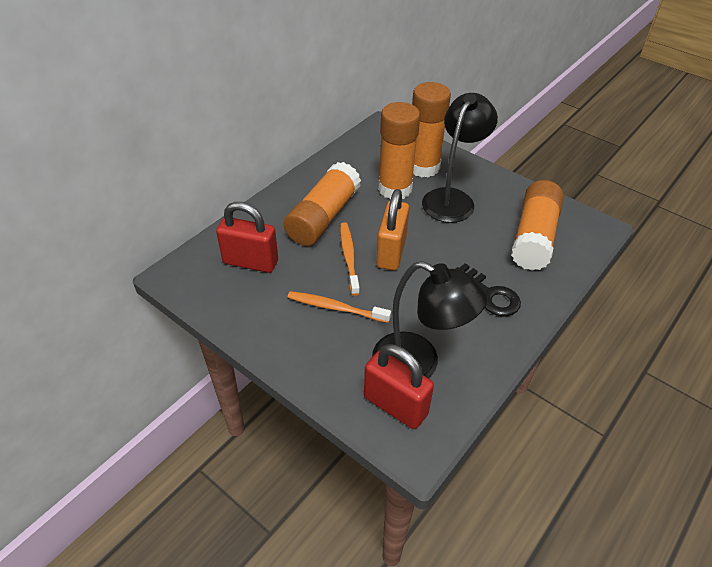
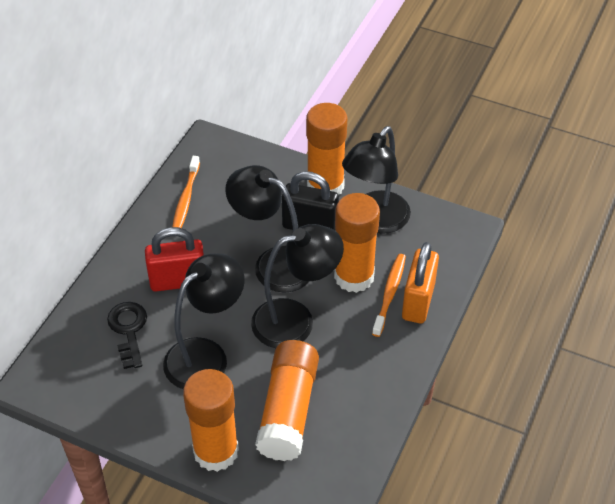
black lamp: 2 -> 4
black padlock: 0 -> 1
red padlock: 2 -> 1

